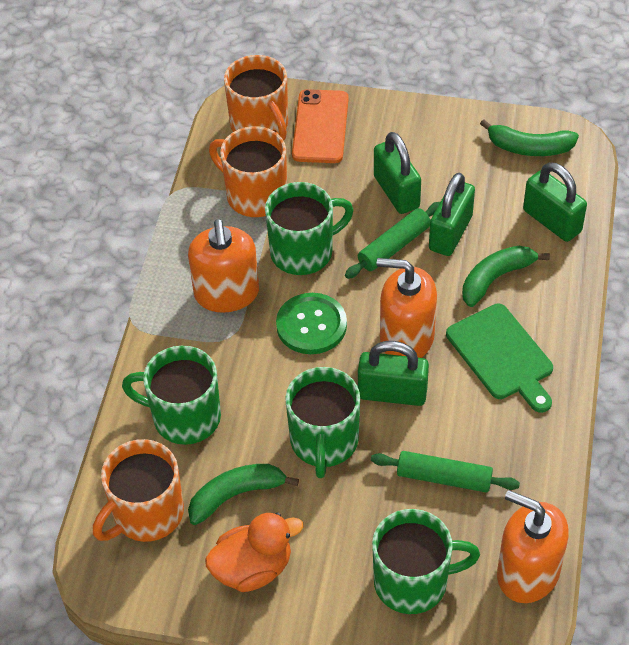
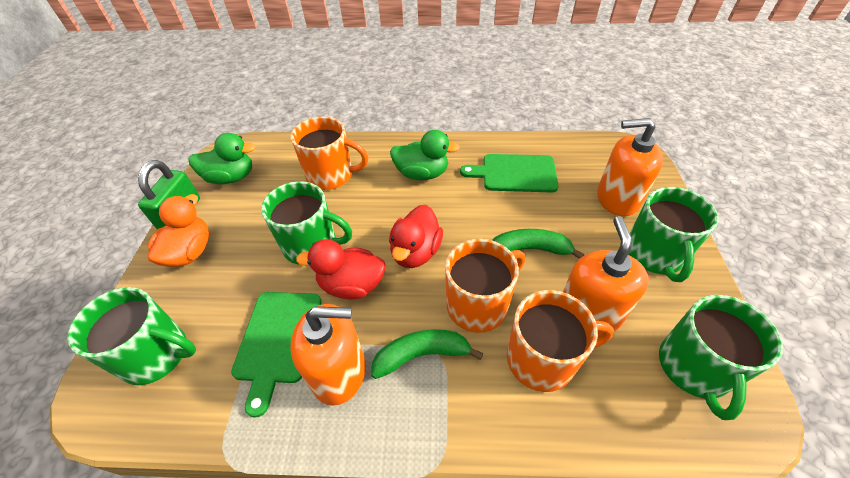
green banana: 3 -> 2
green button: 1 -> 0
green cutting board: 1 -> 2
green duck: 0 -> 2
green padlock: 4 -> 1
green rolling pin: 2 -> 0
orange phone: 1 -> 0
red duck: 0 -> 2

